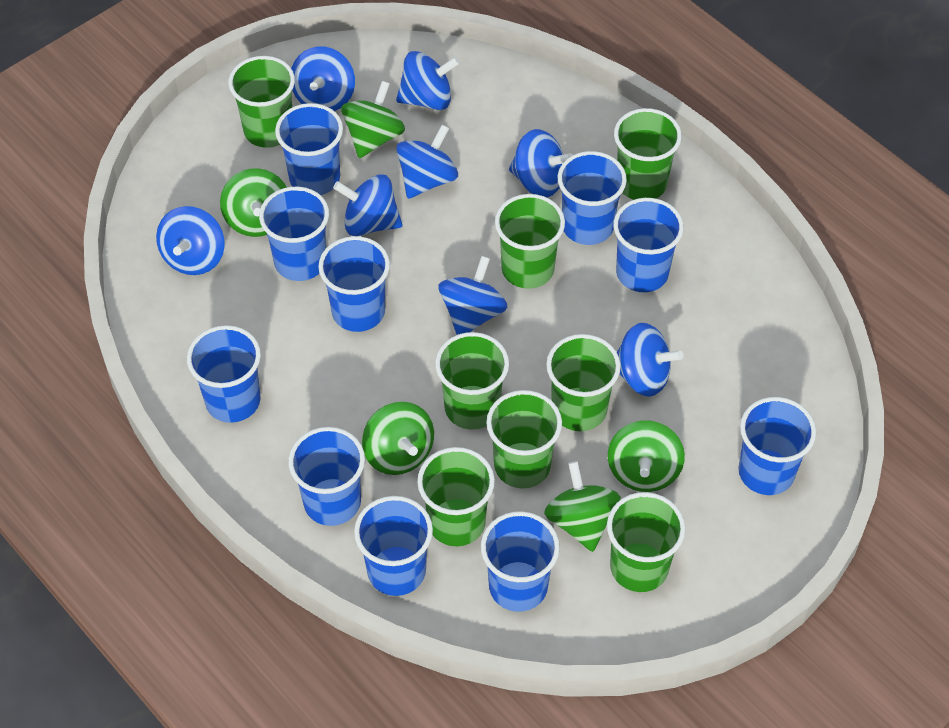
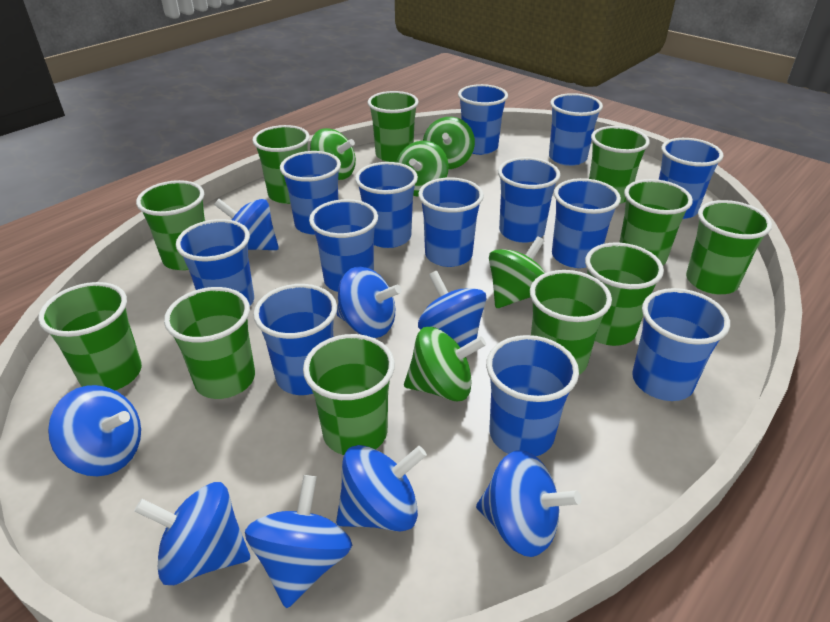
blue cup: 10 -> 13
green cup: 8 -> 11

